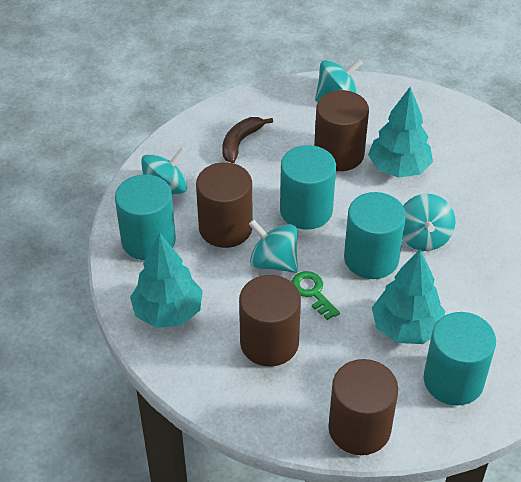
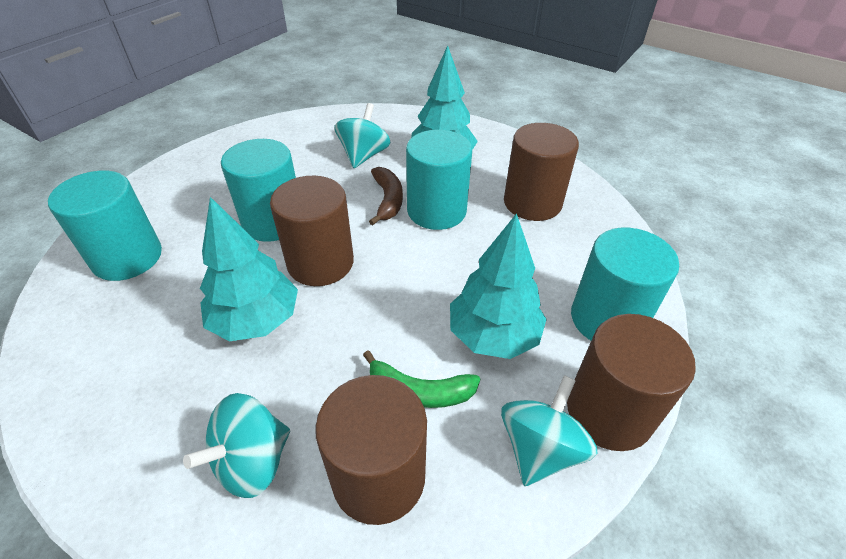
green banana: 0 -> 1
green key: 1 -> 0
turquoise spinning top: 4 -> 3

